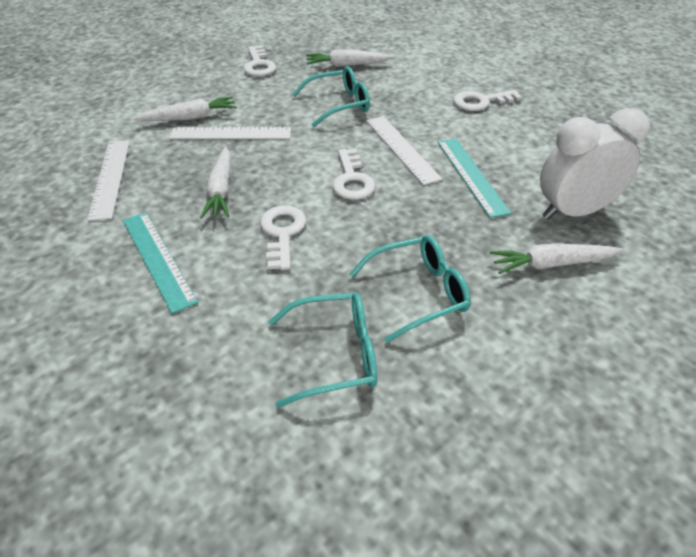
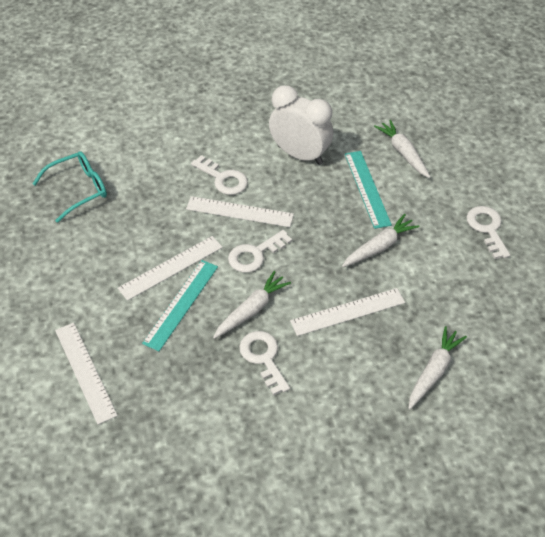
turquoise glasses: 3 -> 1
white ruler: 3 -> 4

